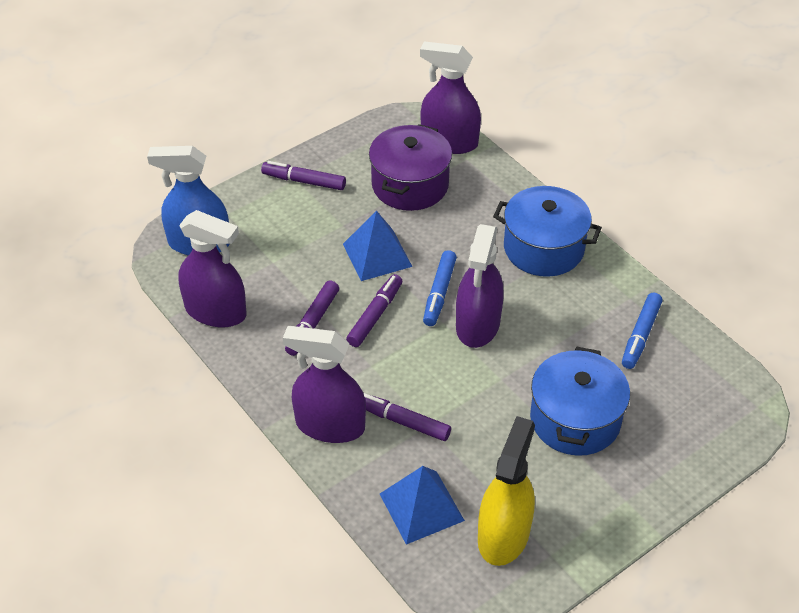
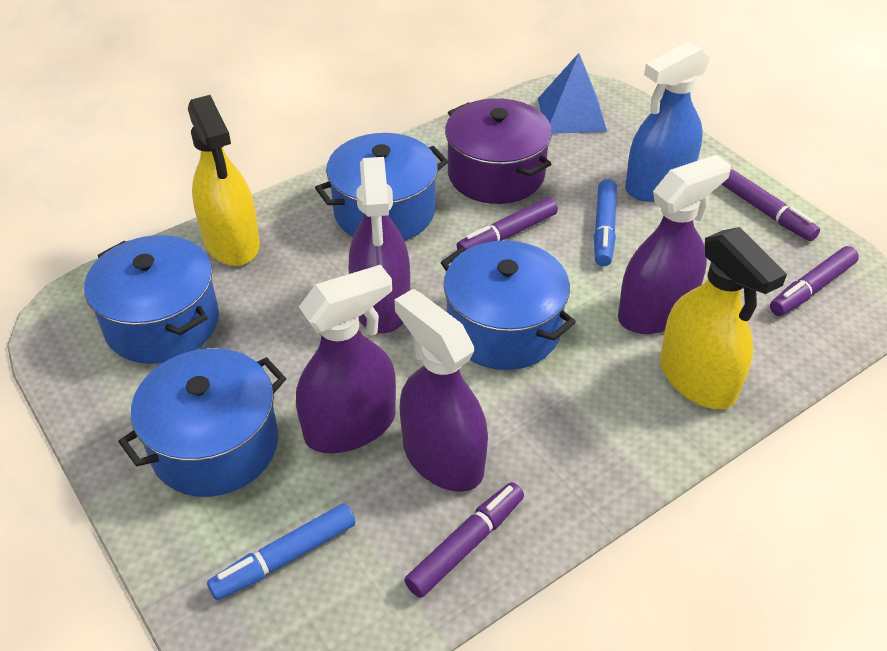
blue pot: 2 -> 4
blue pyramid: 2 -> 1
yellow spray bottle: 1 -> 2

